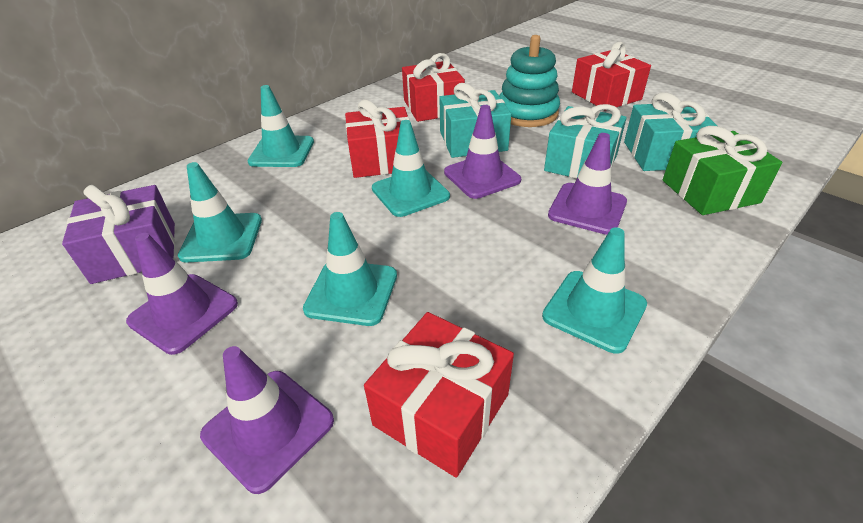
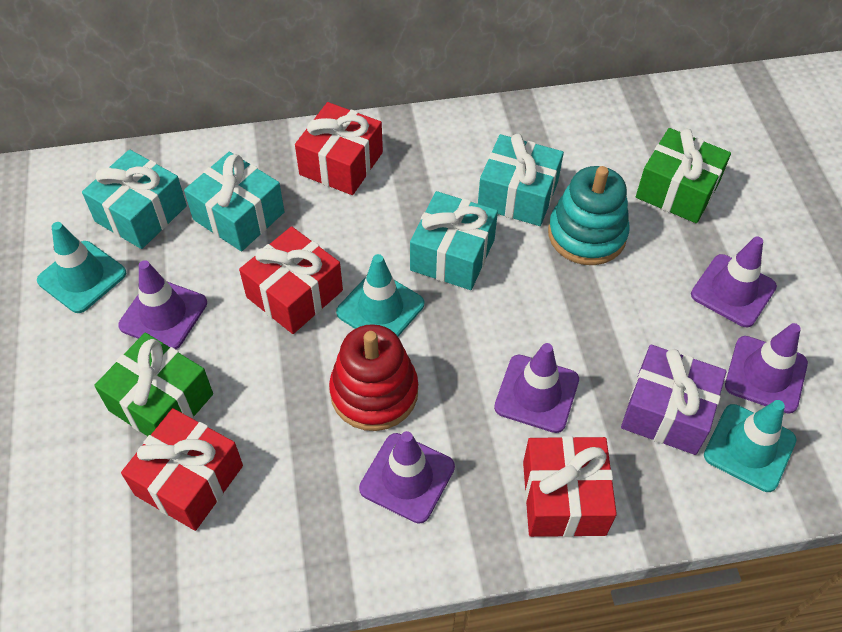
green gift: 1 -> 2
purple traffic cone: 4 -> 5
red stacking toy: 0 -> 1
turquoise gift: 3 -> 4
turquoise traffic cone: 5 -> 3

